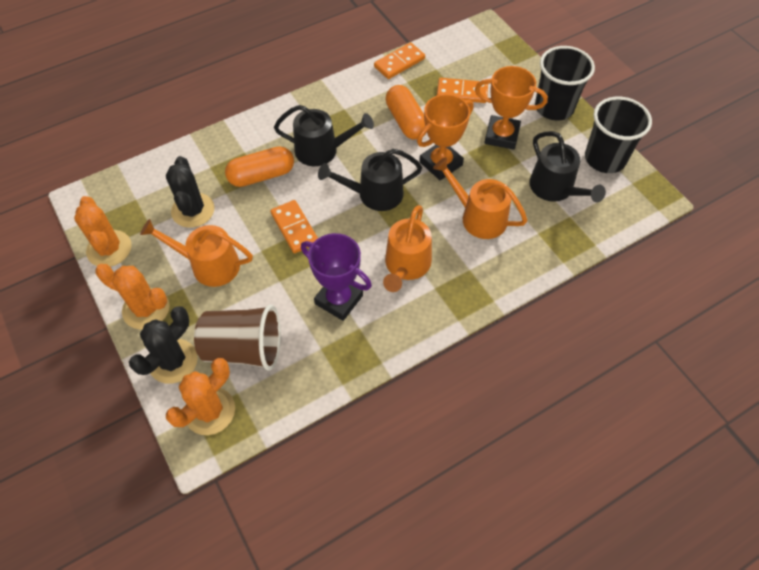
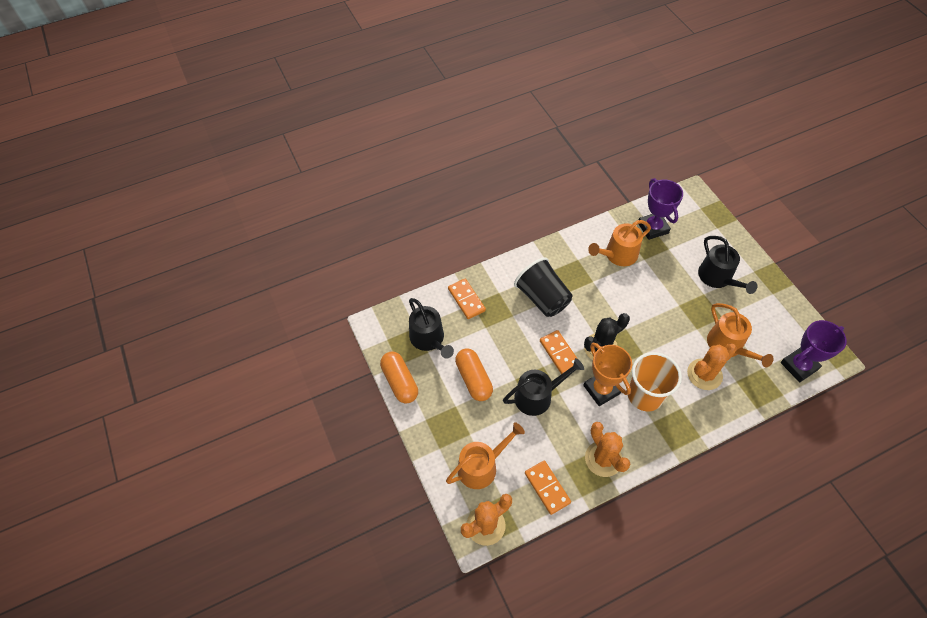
black cactus: 2 -> 1
black cup: 2 -> 1
brown cup: 1 -> 0
orange cup: 0 -> 1
orange trophy: 2 -> 1
purple trophy: 1 -> 2

